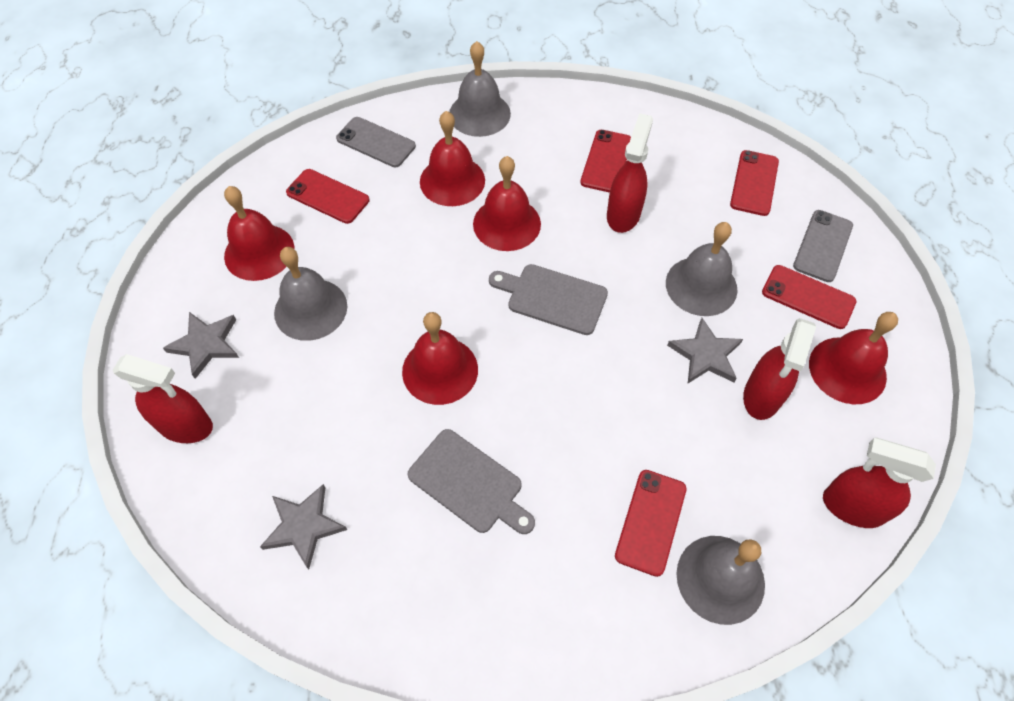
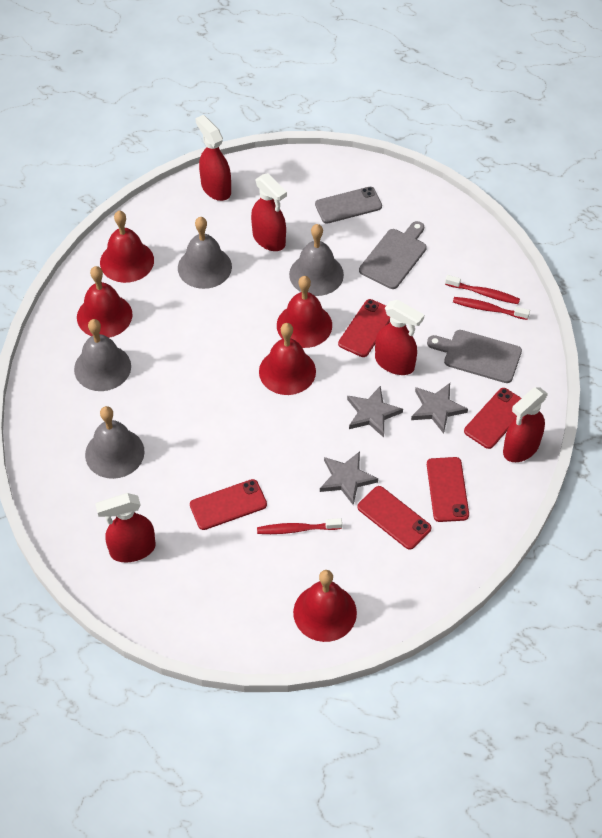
grey phone: 2 -> 1
red spray bottle: 4 -> 5
red toothbrush: 0 -> 3

